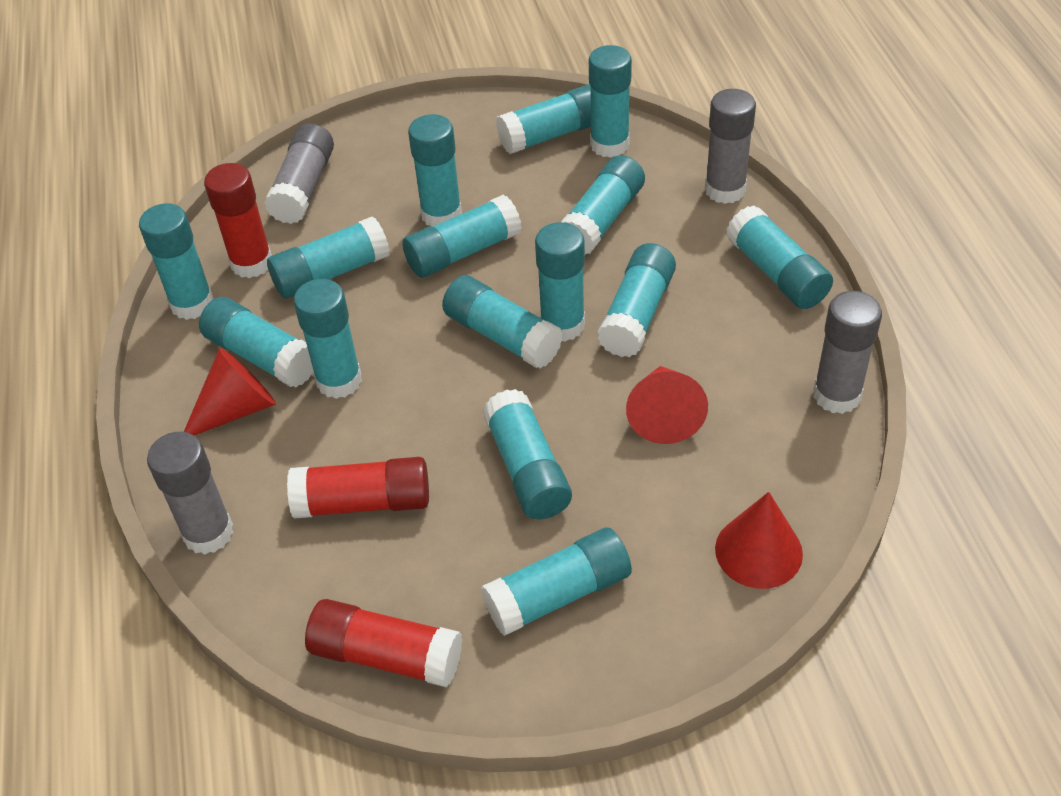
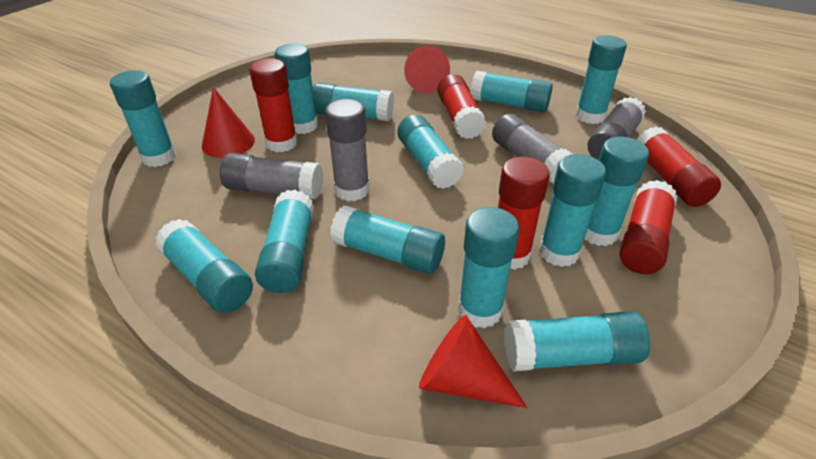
red glue stick: 3 -> 5
turquoise glue stick: 15 -> 13

